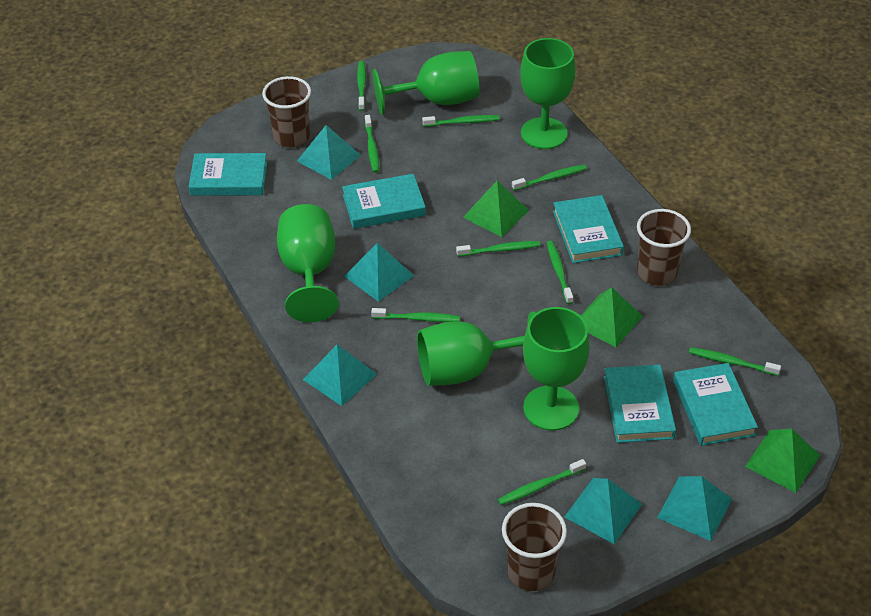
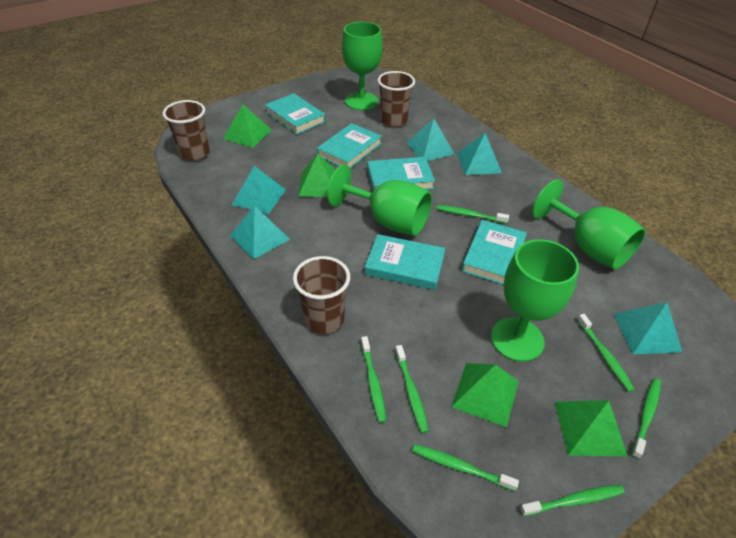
green goblet: 5 -> 4
green pyramid: 3 -> 4
green toothbrush: 9 -> 7

